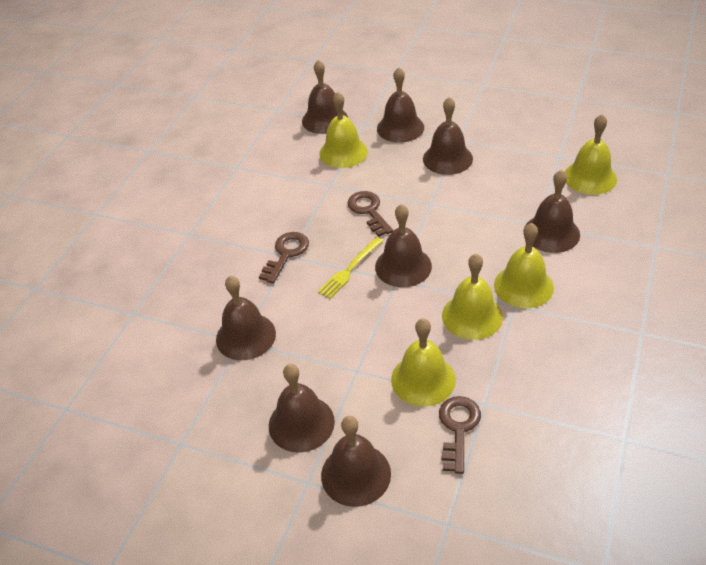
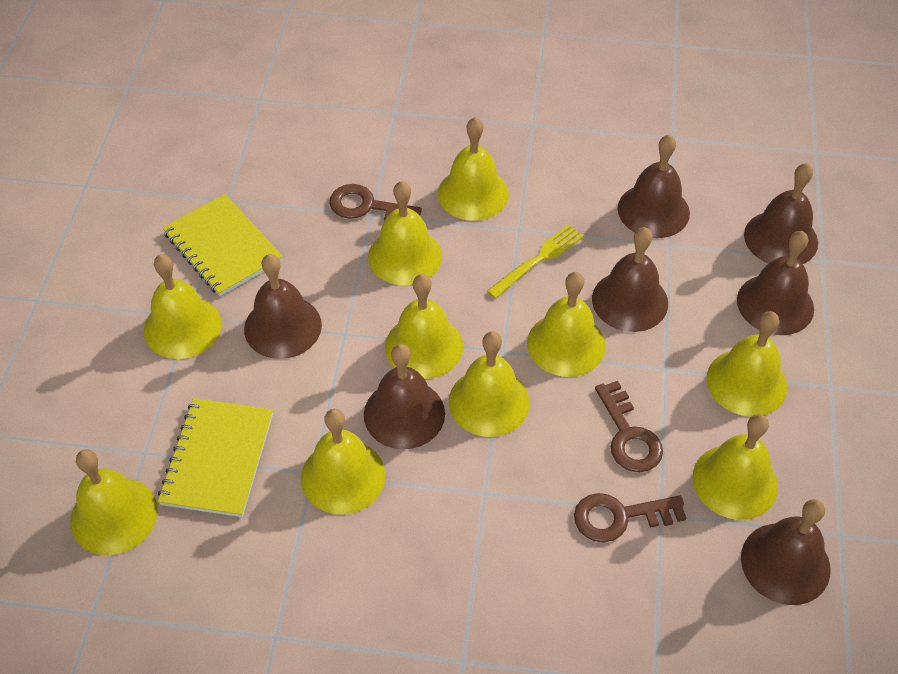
brown bell: 8 -> 7
yellow bell: 5 -> 10
yellow notebook: 0 -> 2

